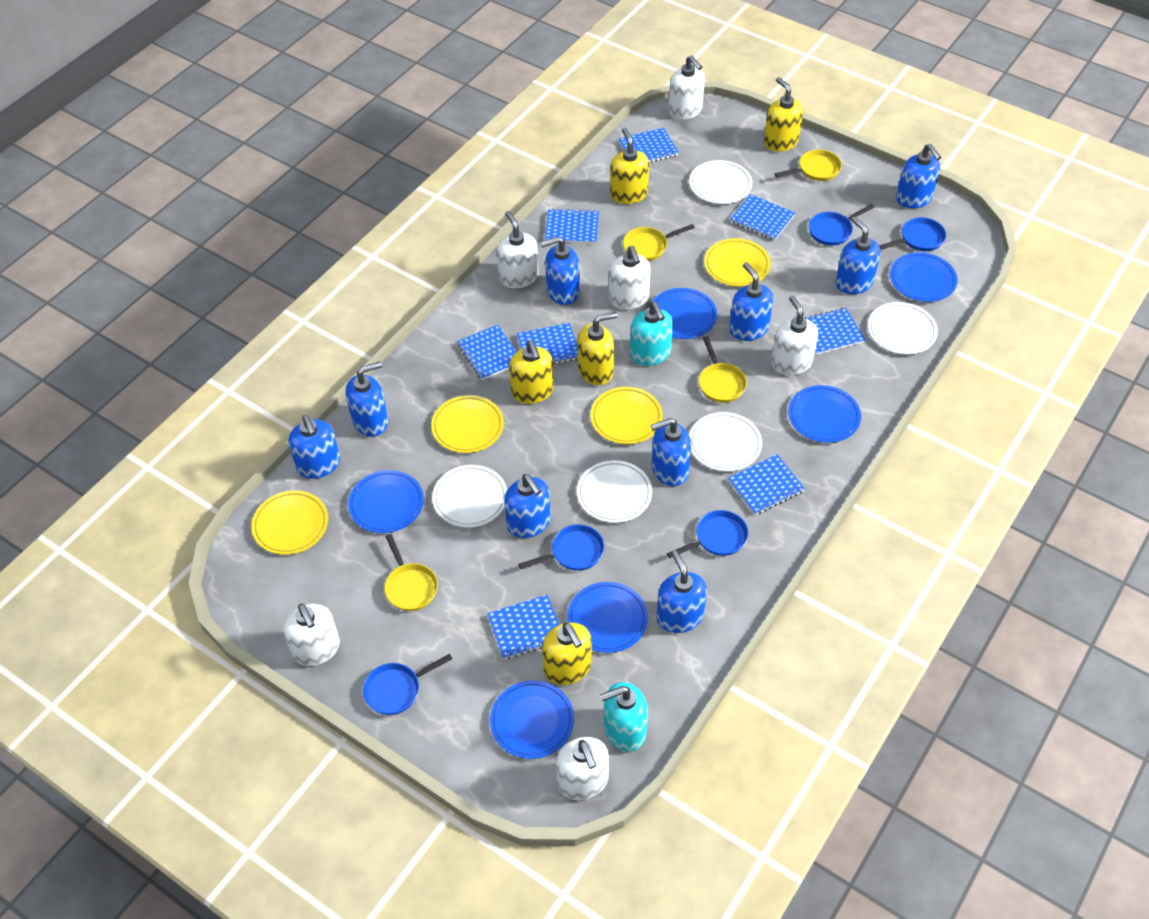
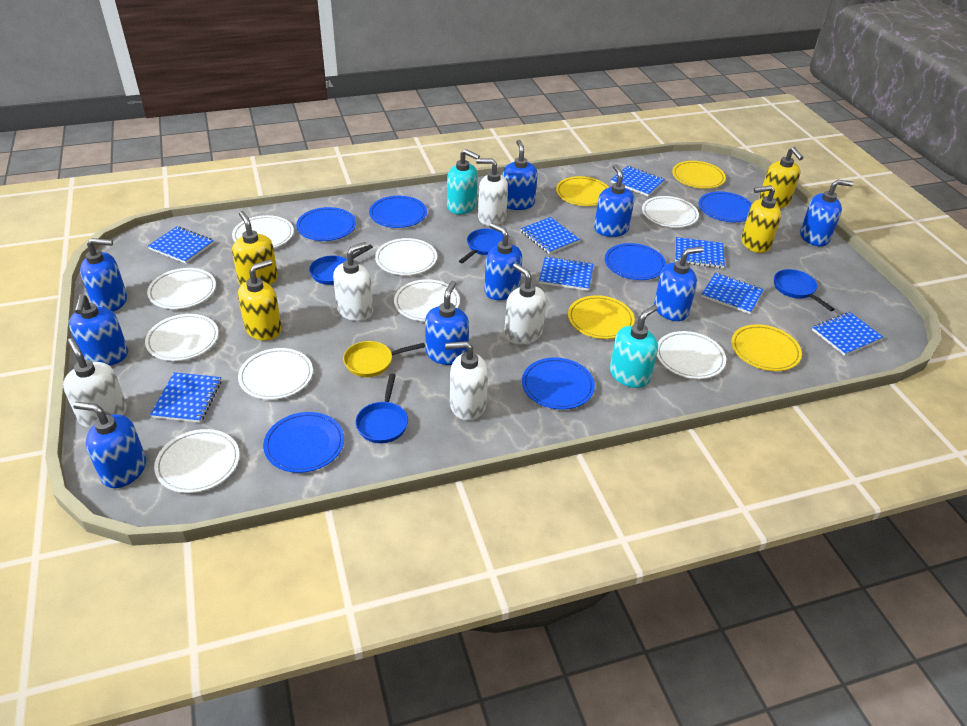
blue pan: 5 -> 4
white plate: 5 -> 9
white soap dispenser: 6 -> 5
yellow pan: 4 -> 1
yellow soap dispenser: 5 -> 4

